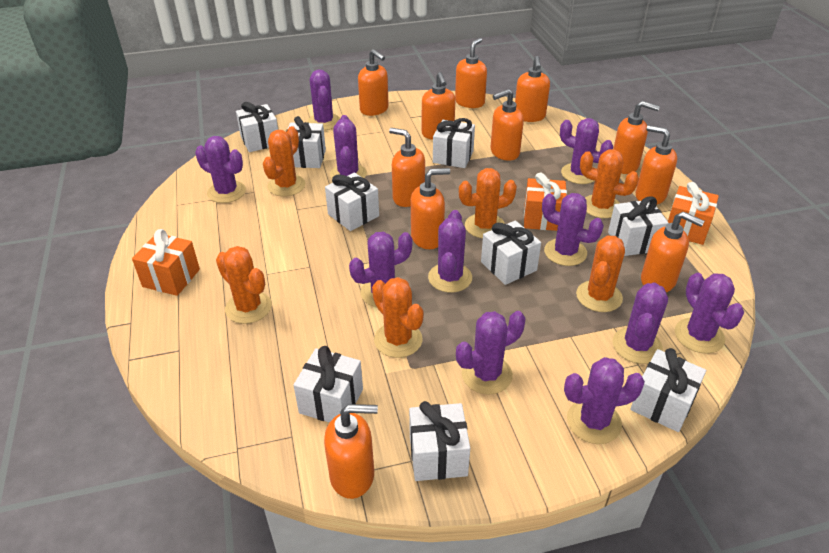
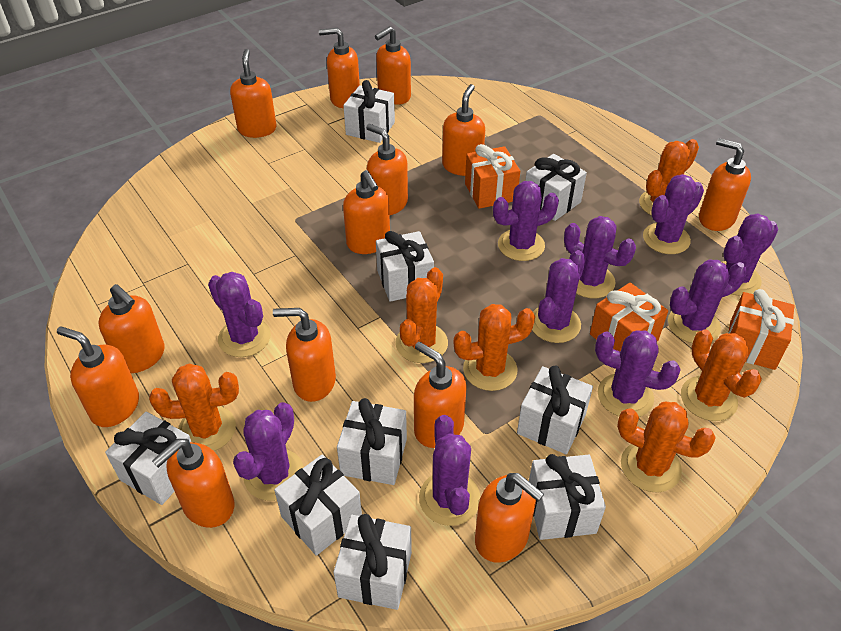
orange soap dispenser: 11 -> 13
purple cactus: 11 -> 10

